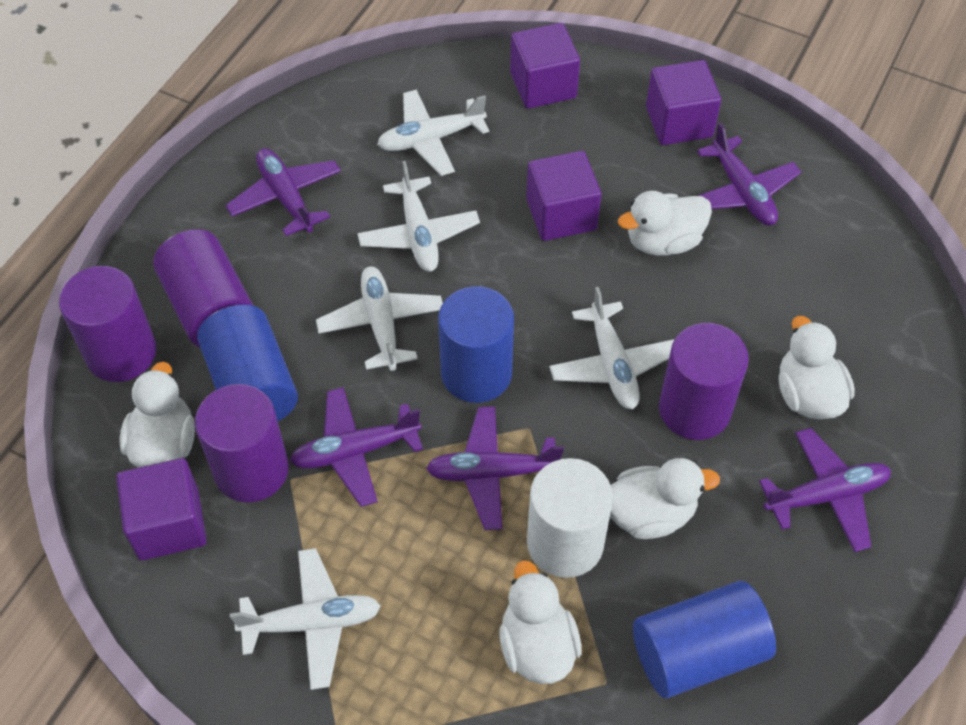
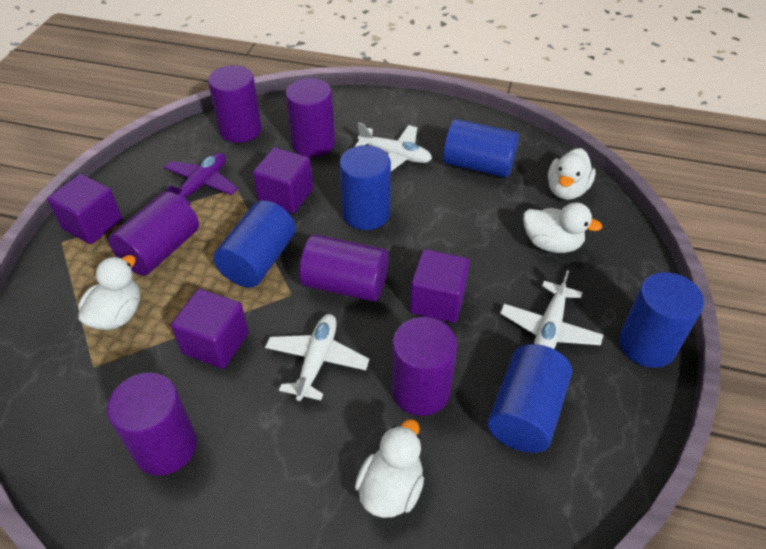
blue cylinder: 3 -> 5
purple cylinder: 4 -> 6
purple plane: 5 -> 1
white cylinder: 1 -> 0
white duck: 5 -> 4
white plane: 5 -> 3

